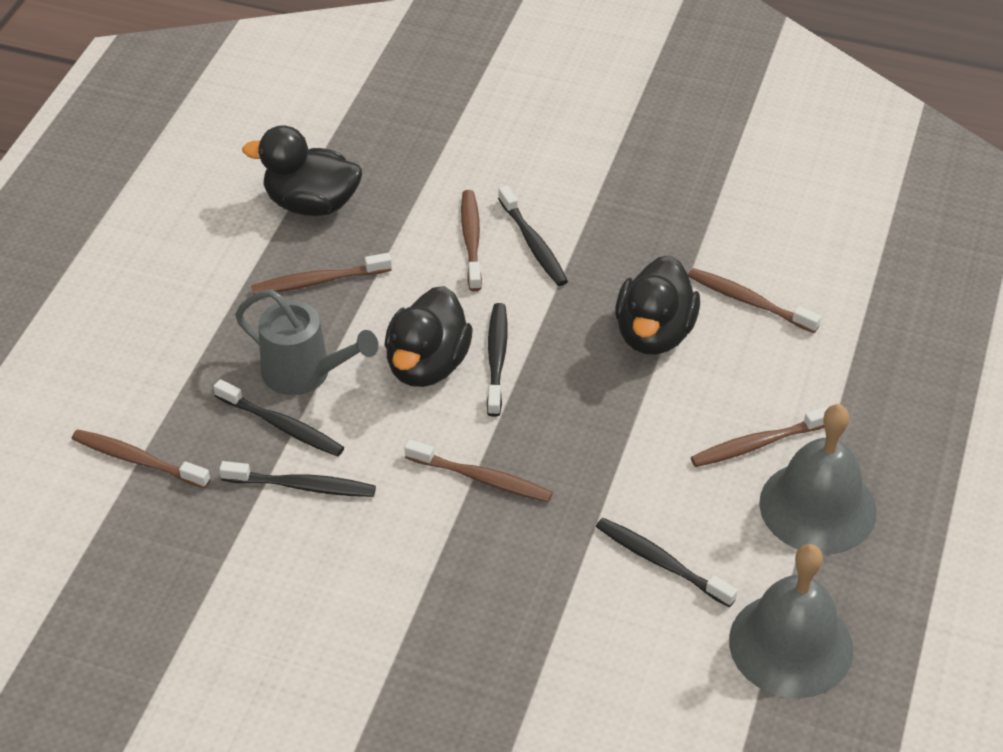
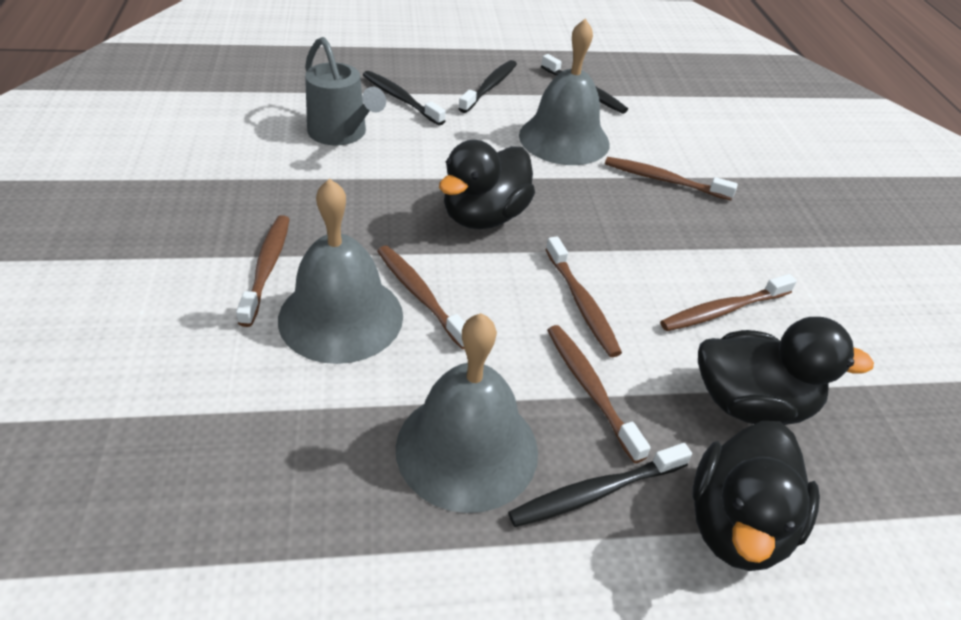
black toothbrush: 5 -> 4
grey bell: 2 -> 3

